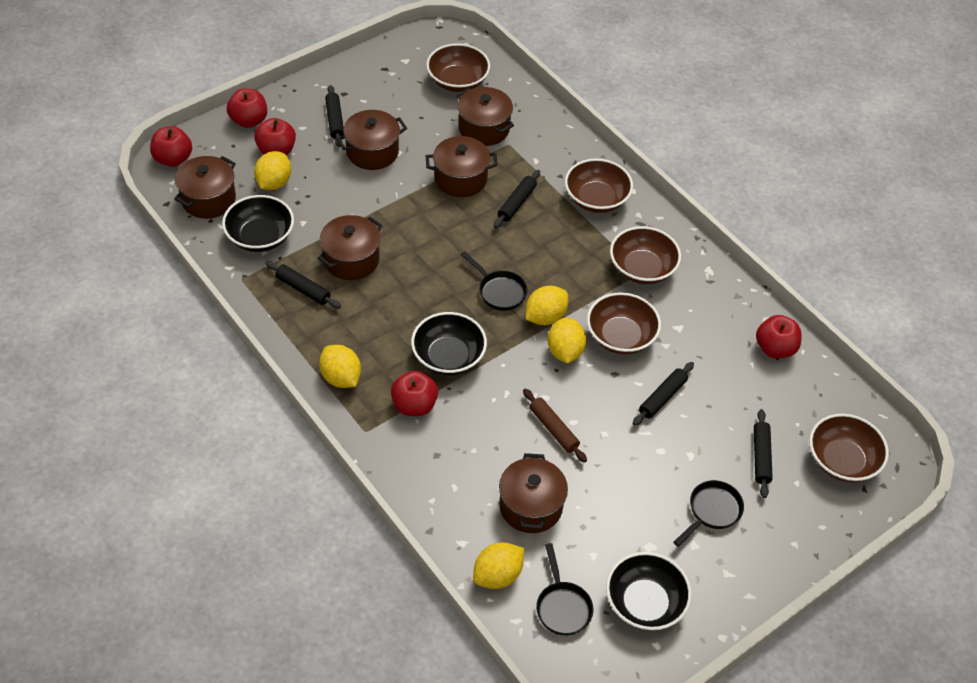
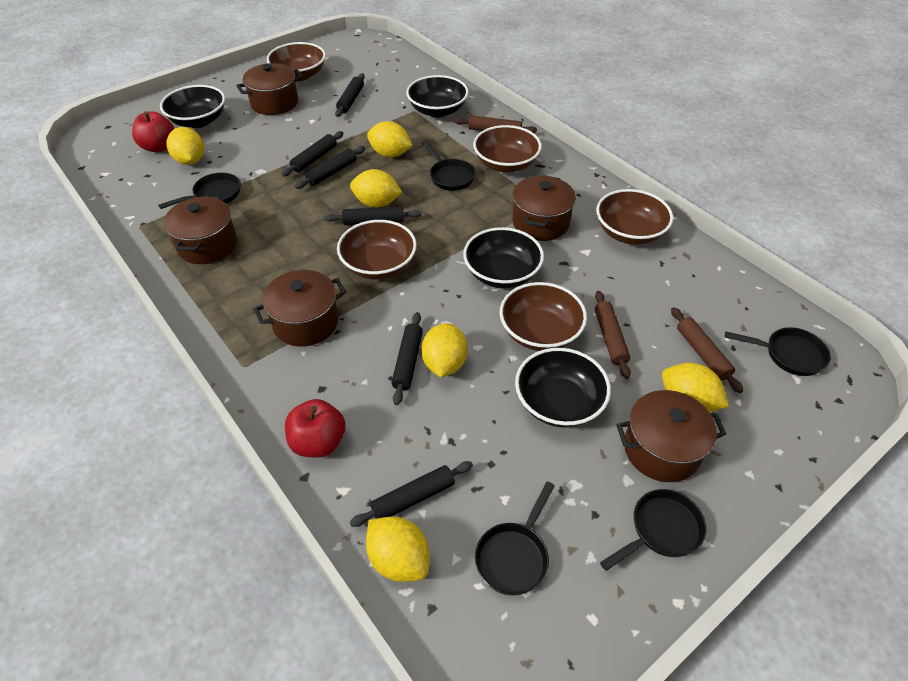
black bowl: 3 -> 4
black pan: 3 -> 5
black rolling pin: 5 -> 6
brown pot: 6 -> 5
brown rolling pin: 1 -> 3
red apple: 5 -> 2
yellow lemon: 5 -> 6

